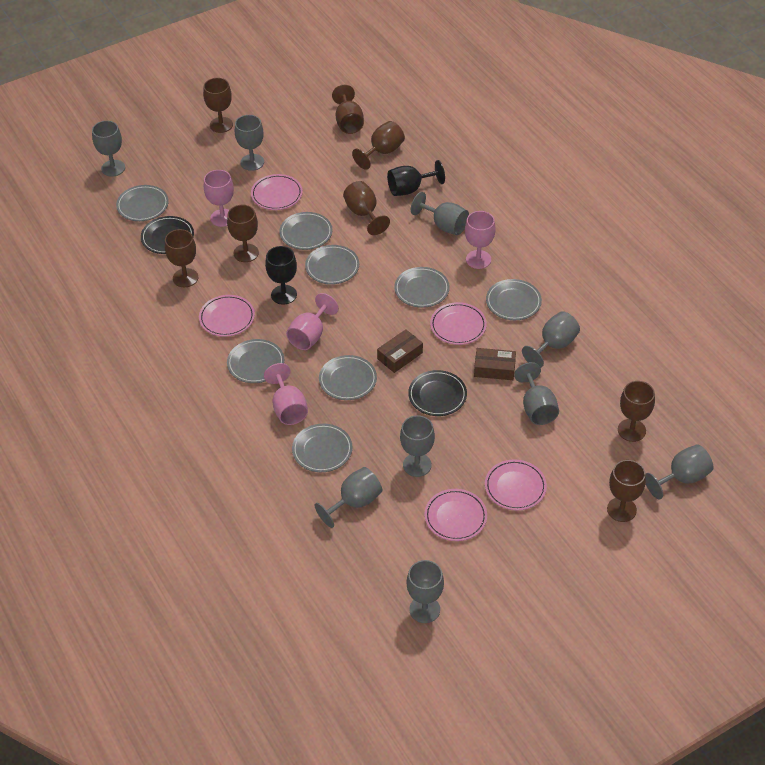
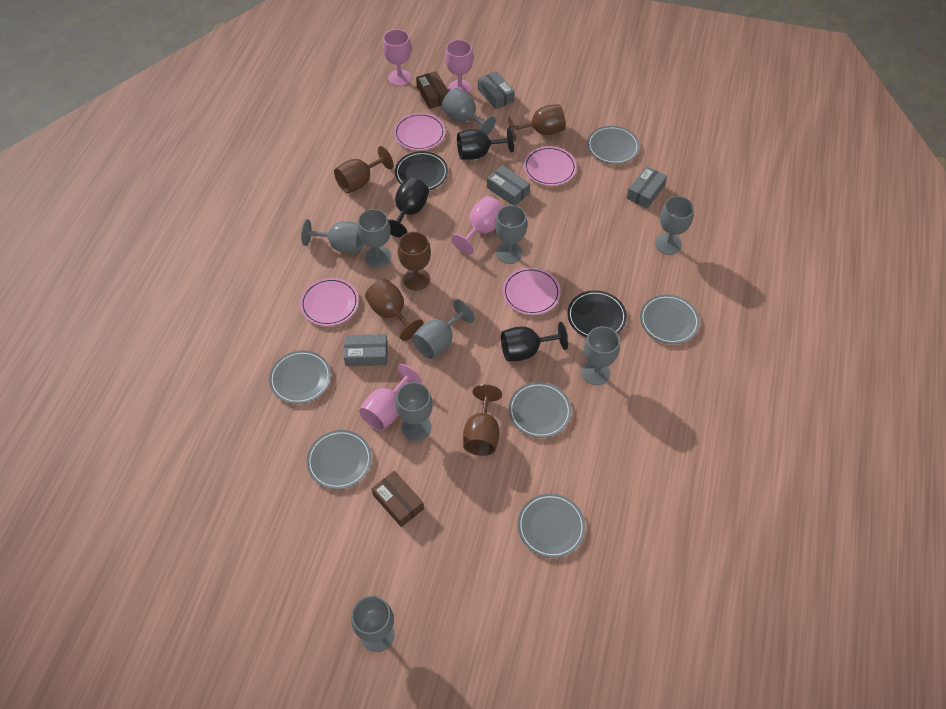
black goblet: 2 -> 3
brown goblet: 8 -> 5
grey box: 0 -> 4
grey plate: 8 -> 6
pink plate: 5 -> 4

